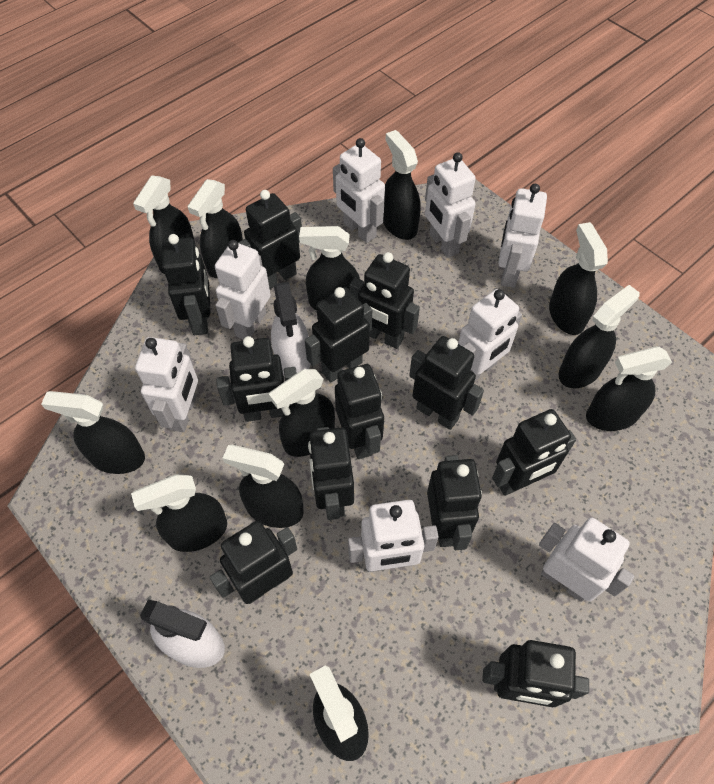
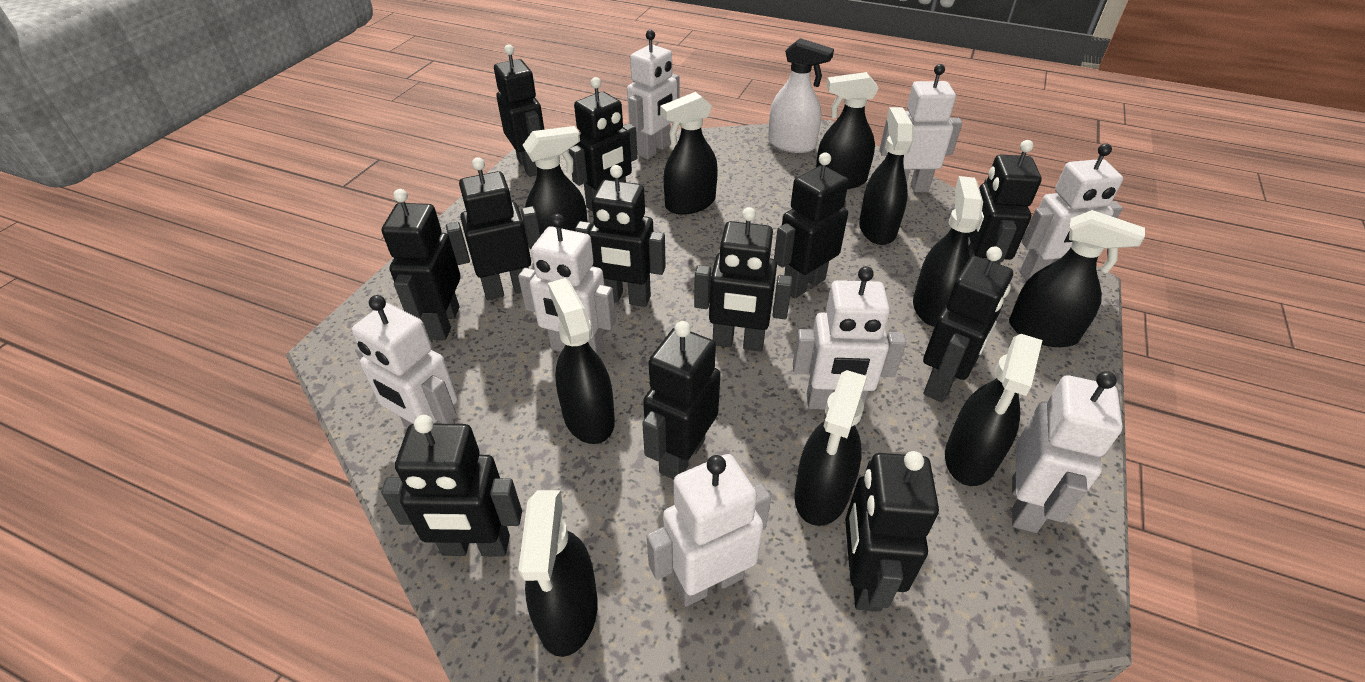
black spray bottle: 12 -> 10
white spray bottle: 2 -> 1

